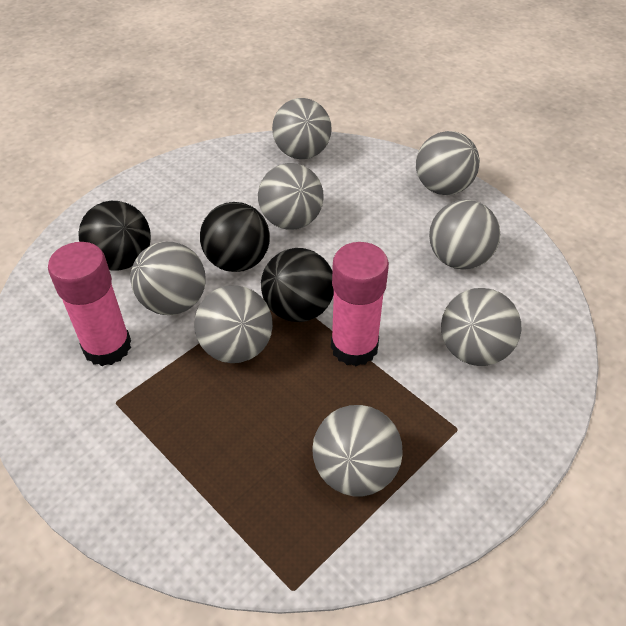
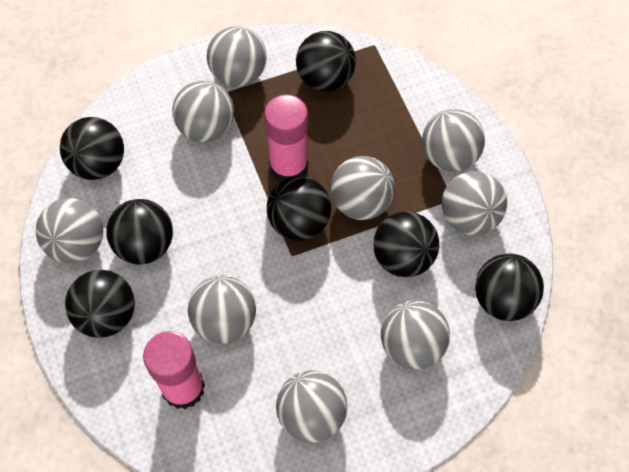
black ball: 3 -> 7
grey ball: 8 -> 9

